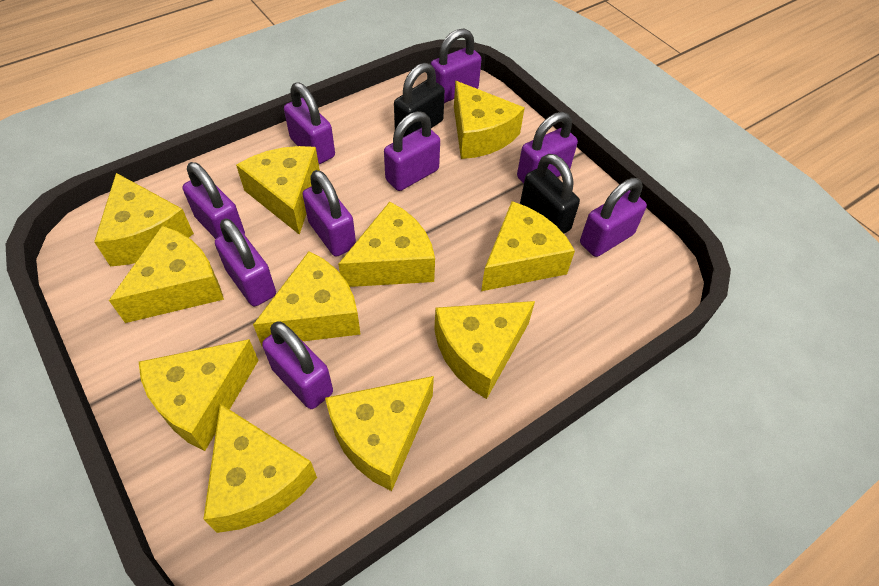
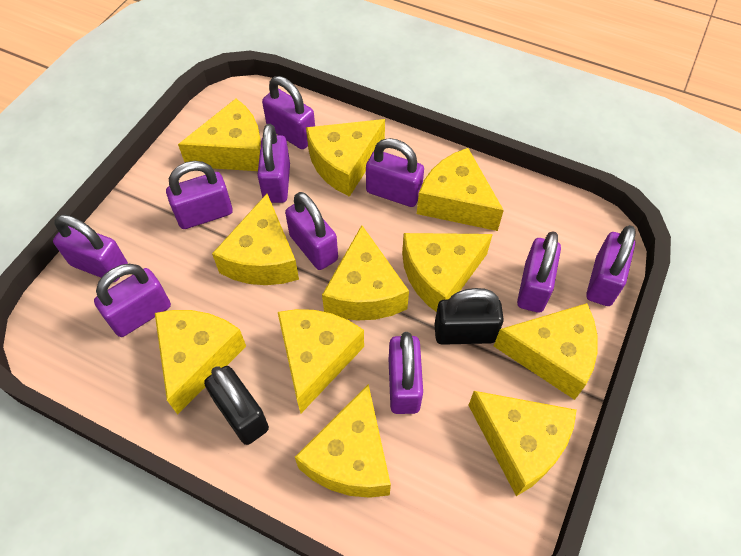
purple padlock: 9 -> 10

